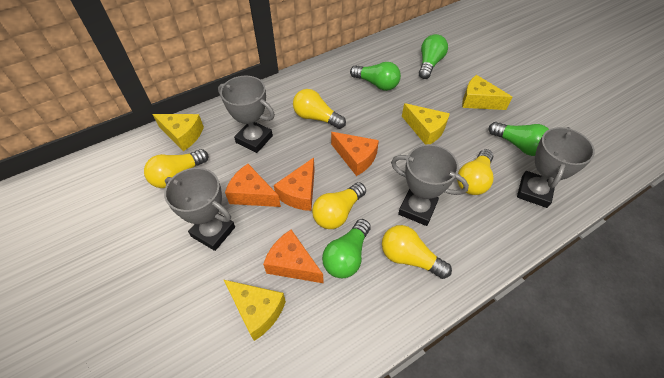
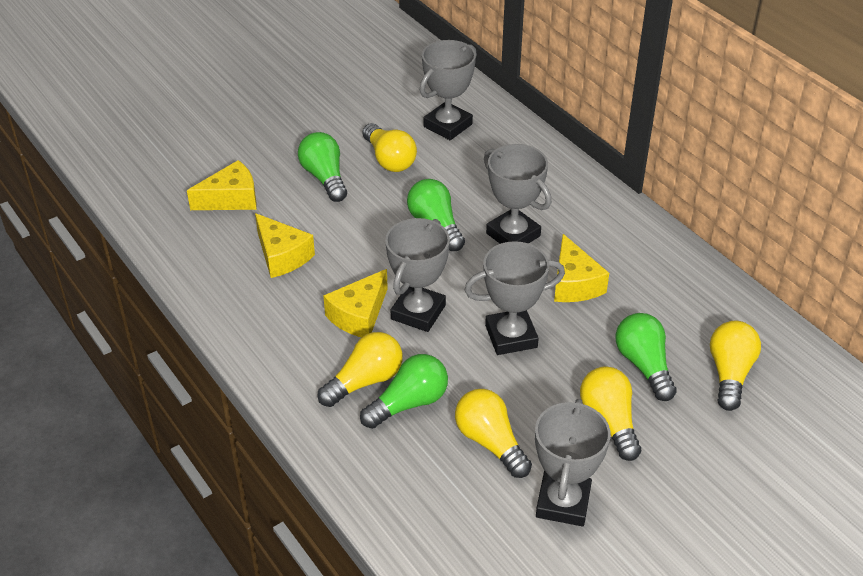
grey trophy: 4 -> 5
orange cheese: 4 -> 0

